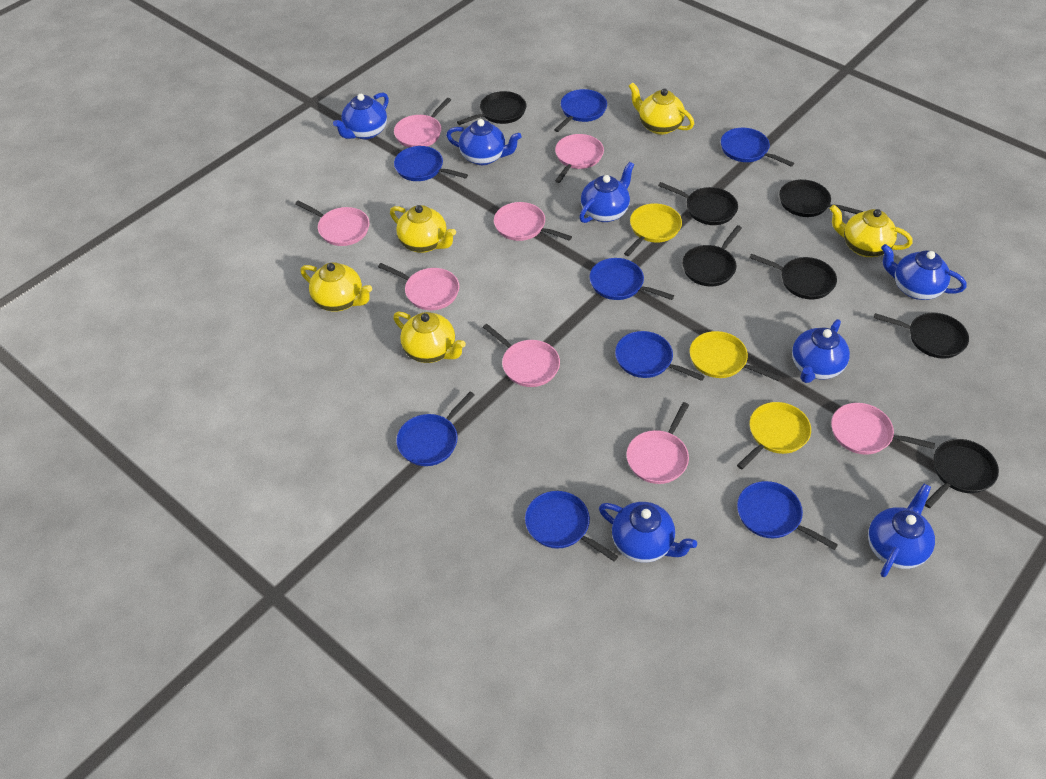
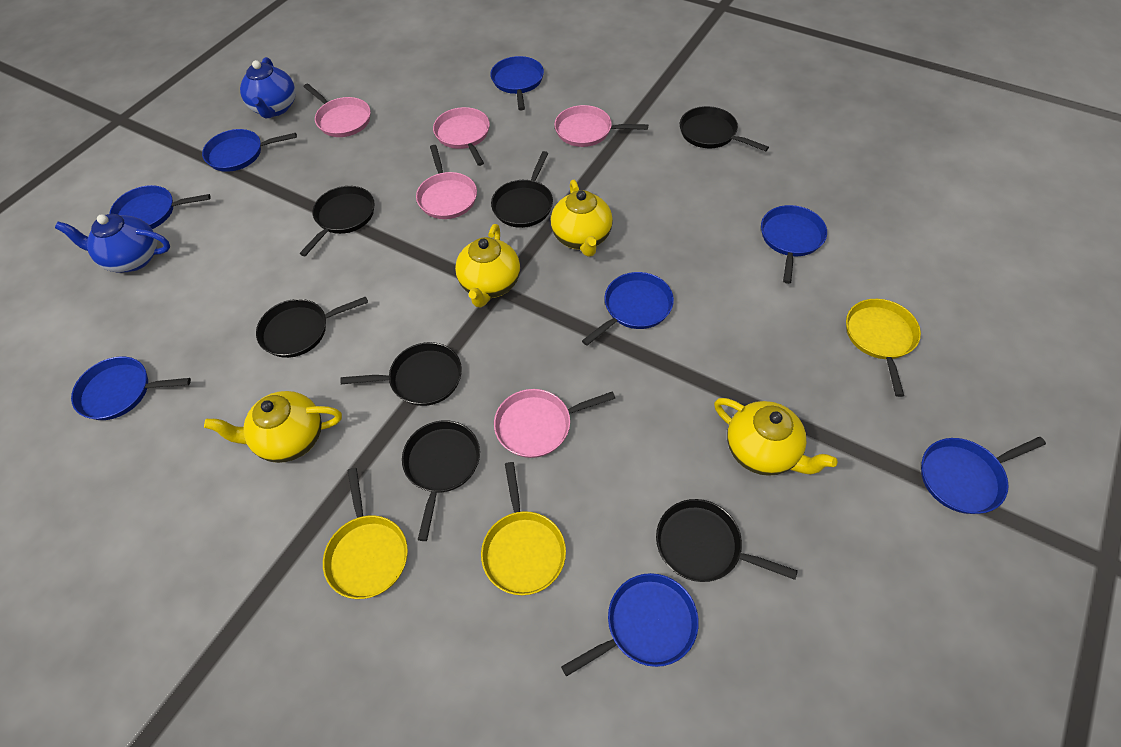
blue teapot: 7 -> 2
pink pan: 8 -> 5
yellow teapot: 5 -> 4

